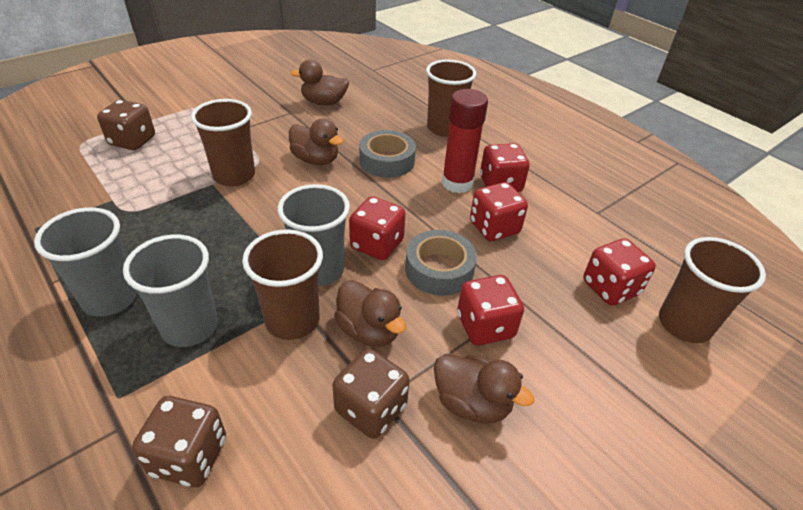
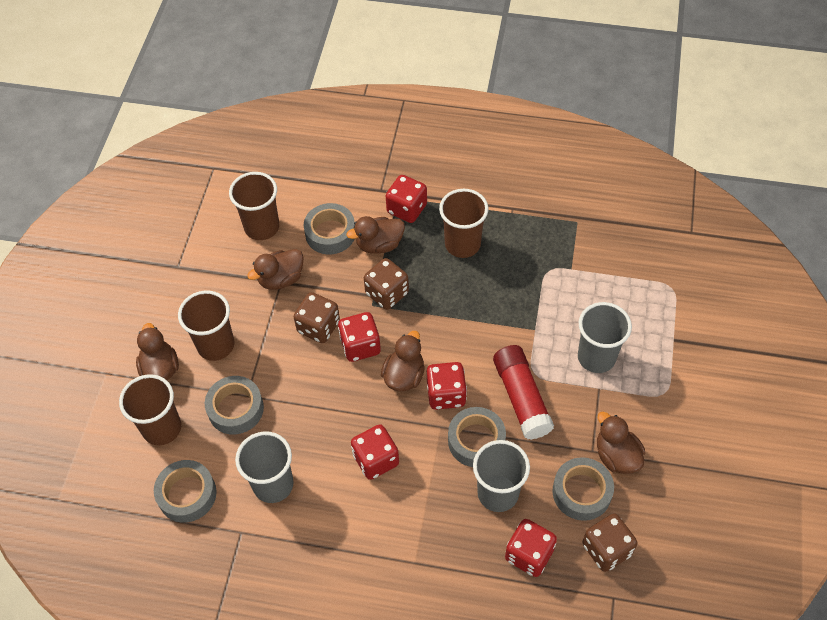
brown duck: 4 -> 5
grey tape: 2 -> 5

